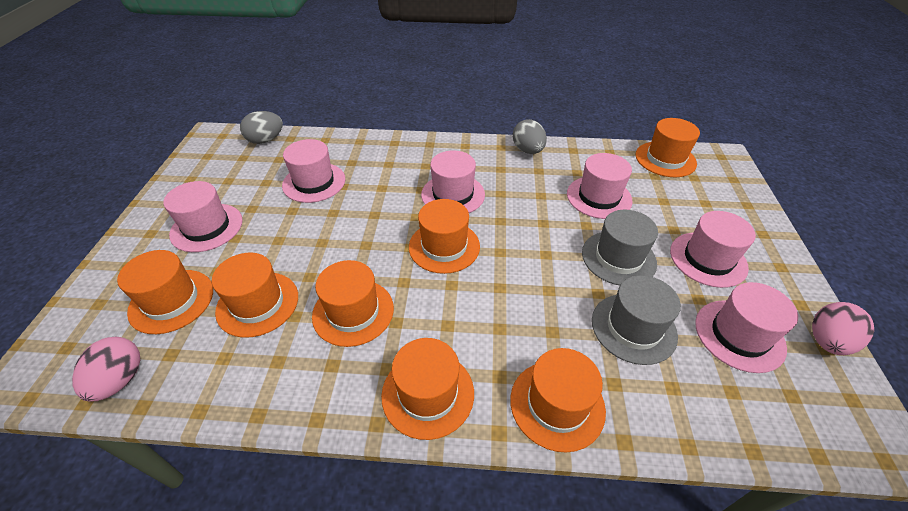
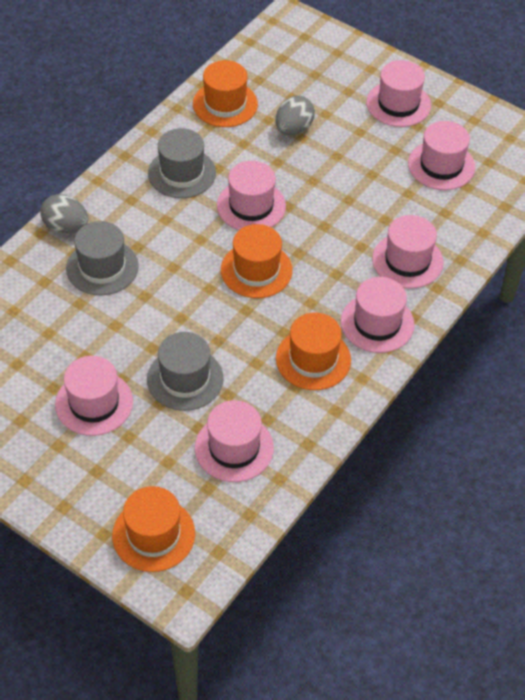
grey hat: 2 -> 3
orange hat: 7 -> 4
pink egg: 2 -> 0
pink hat: 6 -> 7

